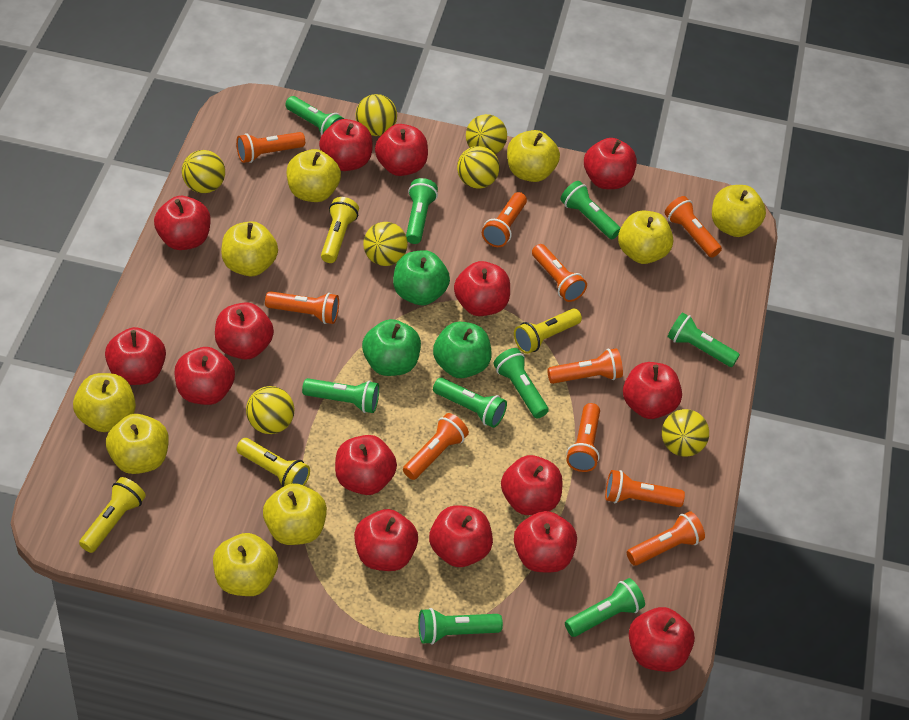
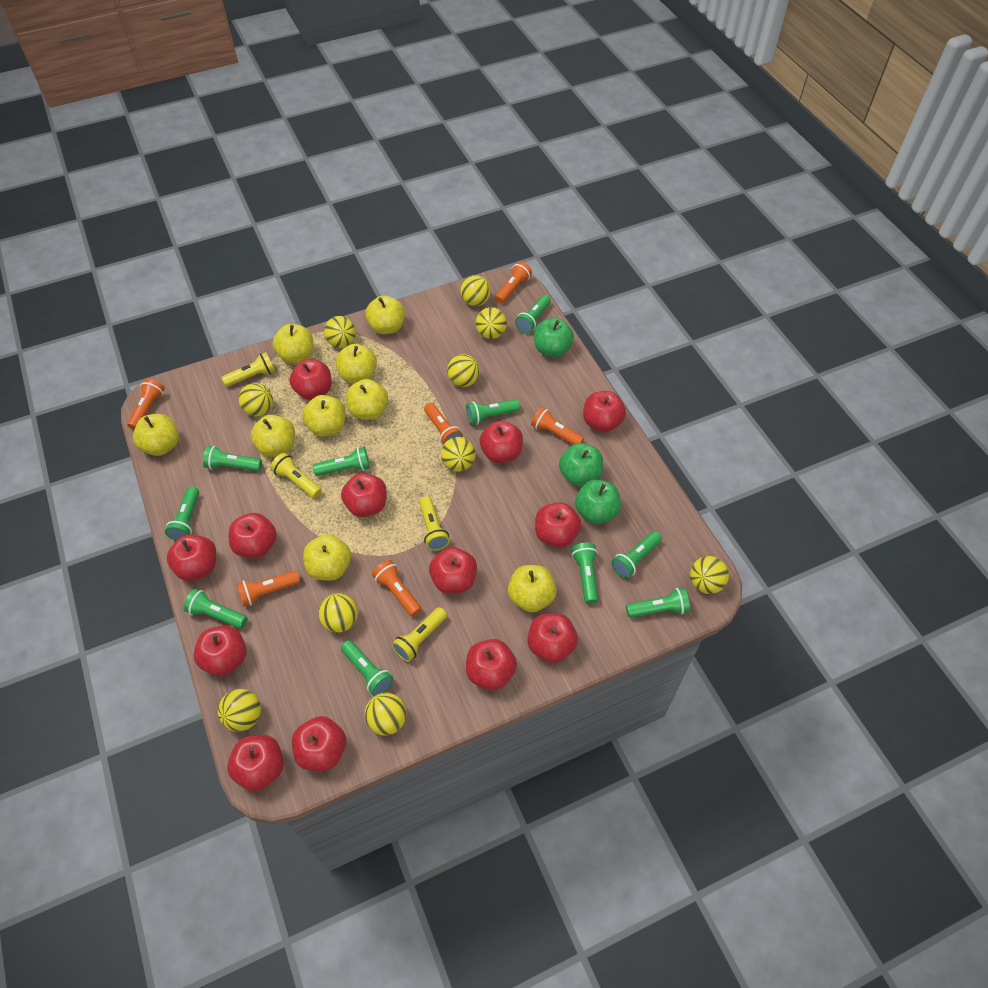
green flashlight: 9 -> 10
orange flashlight: 10 -> 6
red apple: 15 -> 13
yellow ball: 7 -> 10

